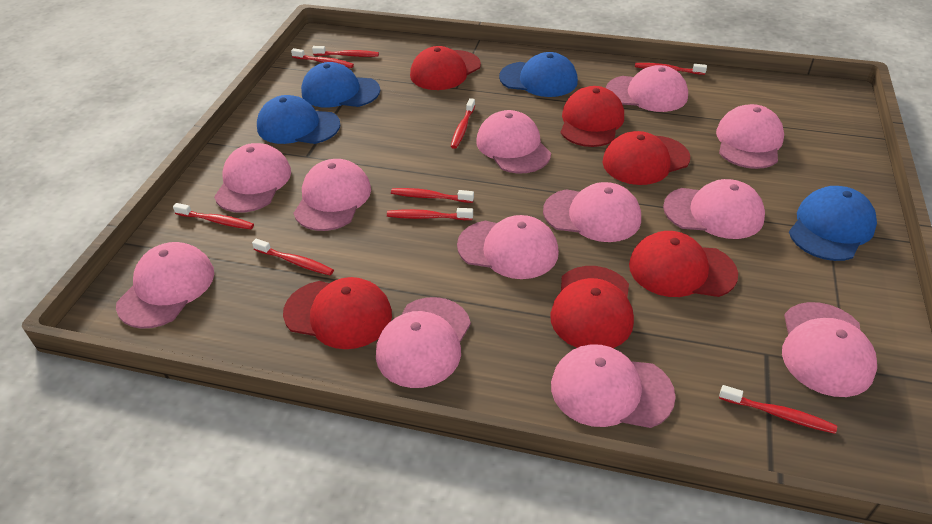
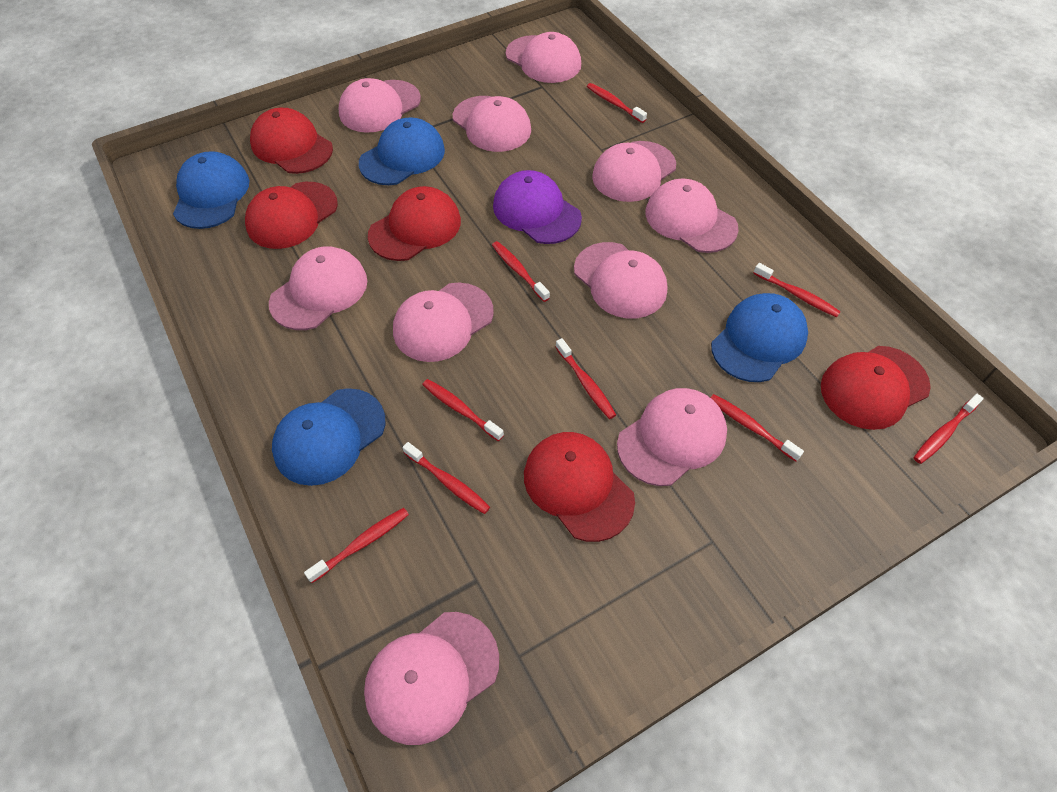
pink cap: 12 -> 10
purple cap: 0 -> 1
red cap: 6 -> 5

